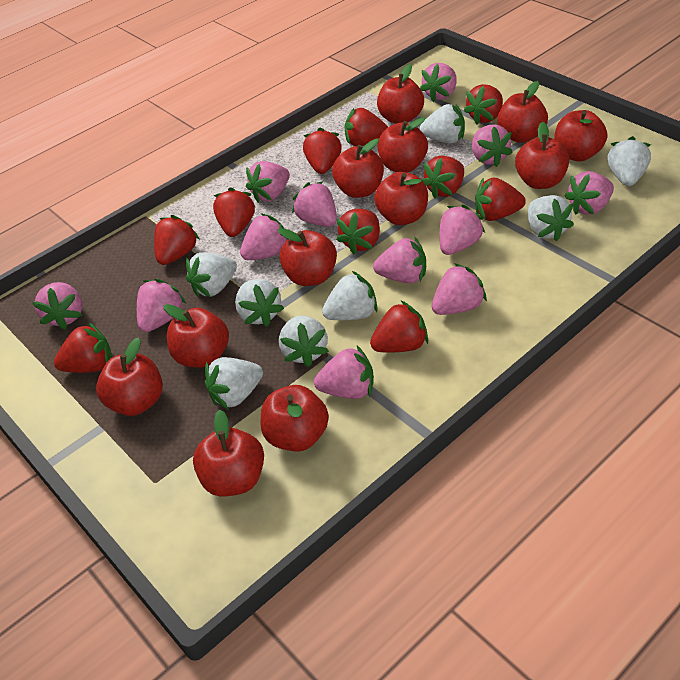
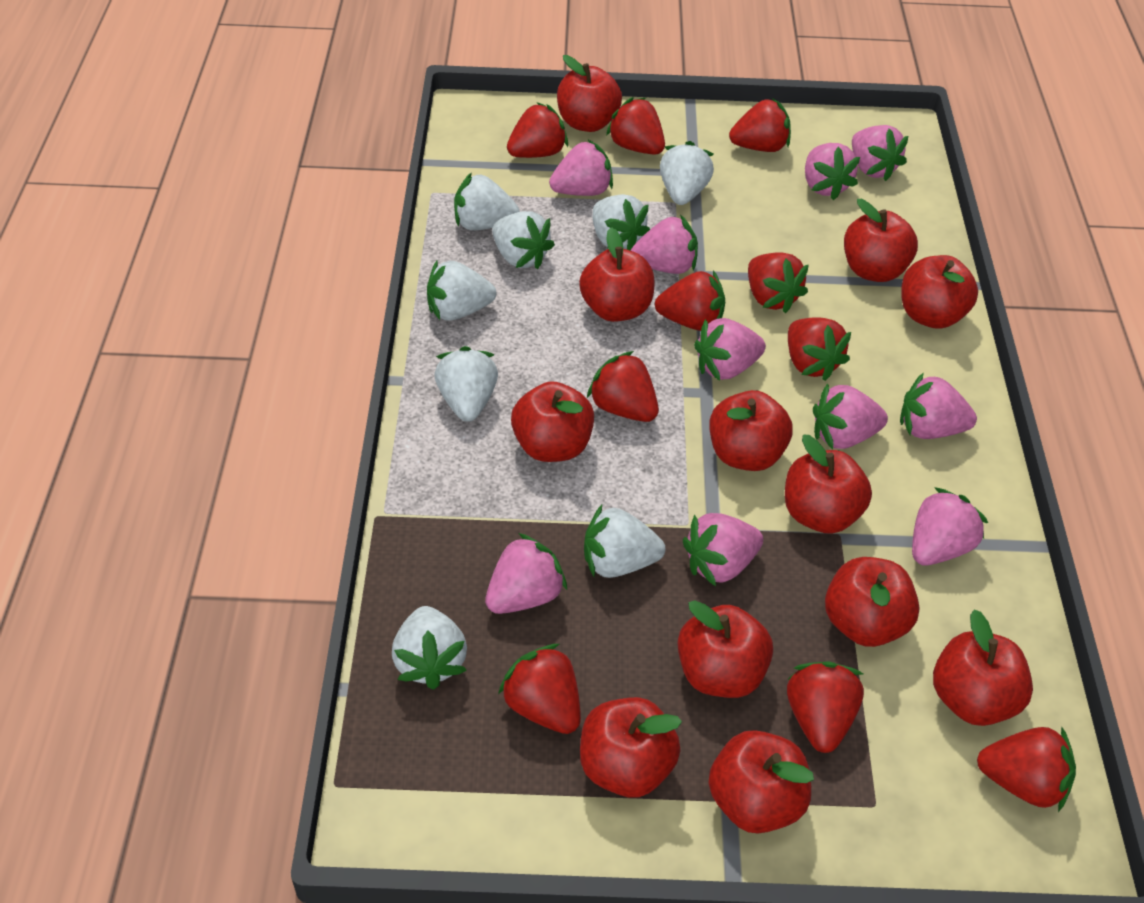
pink strawberry: 12 -> 10

